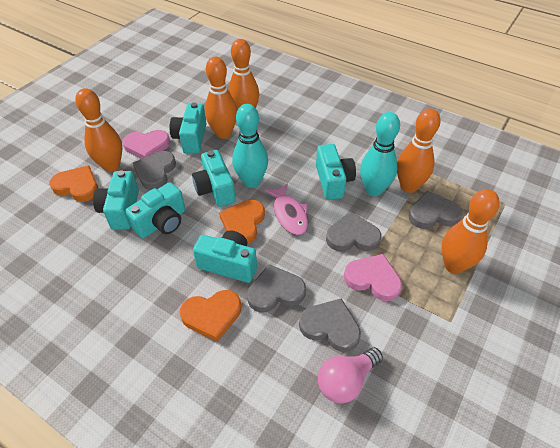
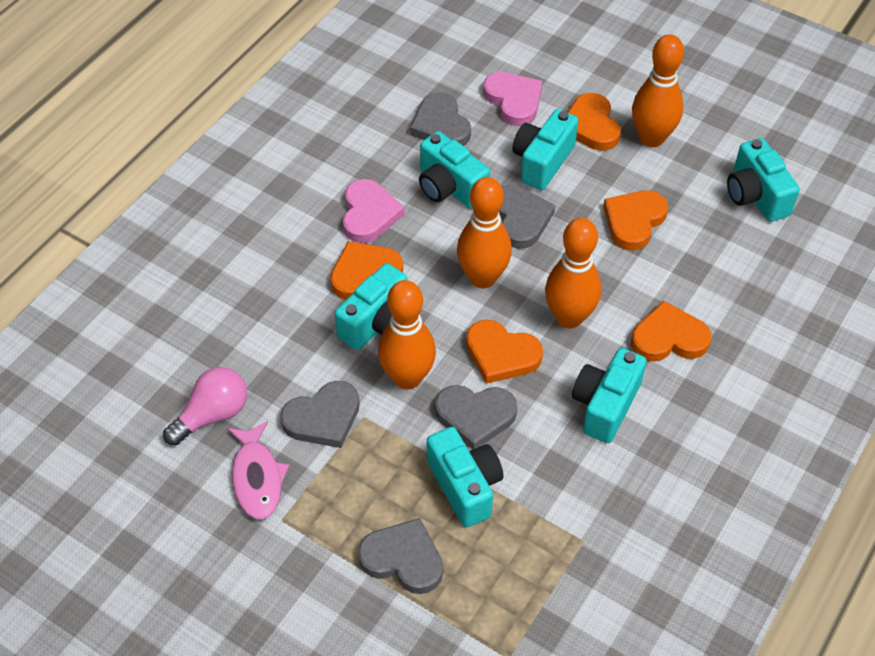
orange bowling pin: 5 -> 4
orange heart: 3 -> 5
turquoise bowling pin: 2 -> 0

